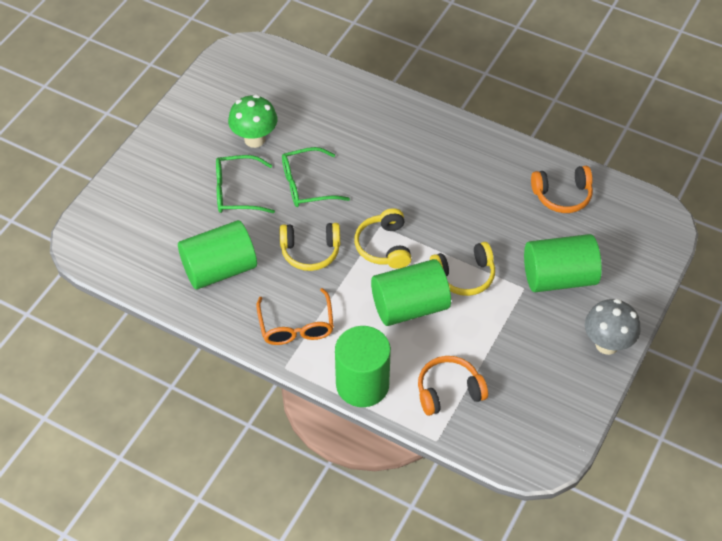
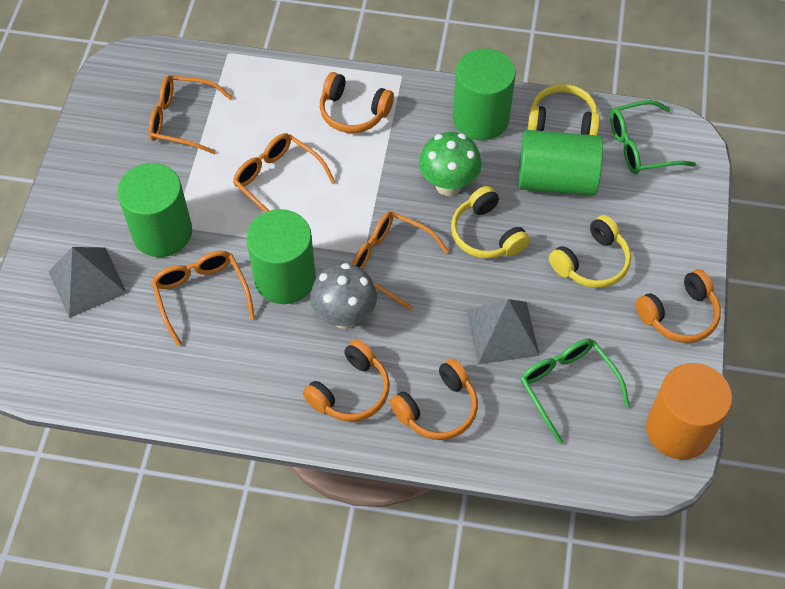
grey pyramid: 0 -> 2
orange cylinder: 0 -> 1
orange glasses: 1 -> 4
orange headphones: 2 -> 4

